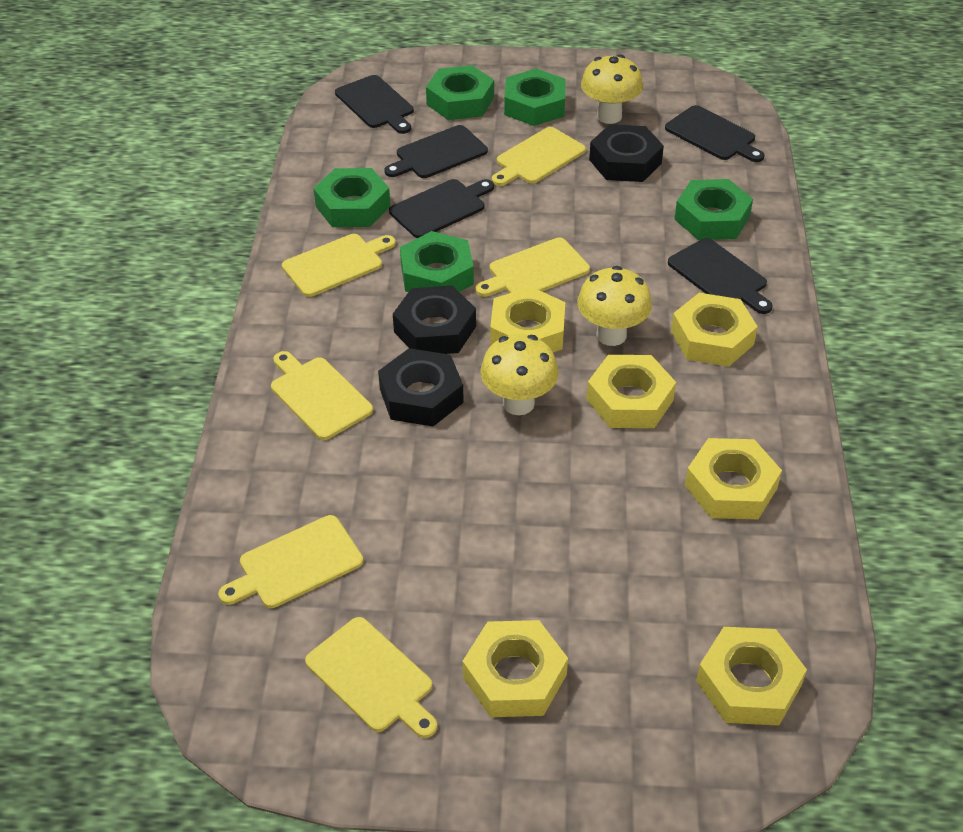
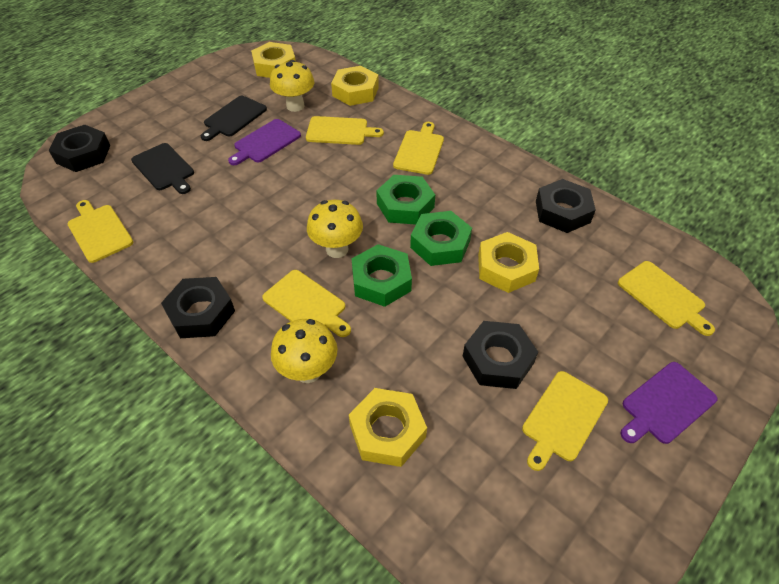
black cutting board: 5 -> 2
black nut: 3 -> 4
green nut: 5 -> 3
purple cutting board: 0 -> 2
yellow nut: 6 -> 4

